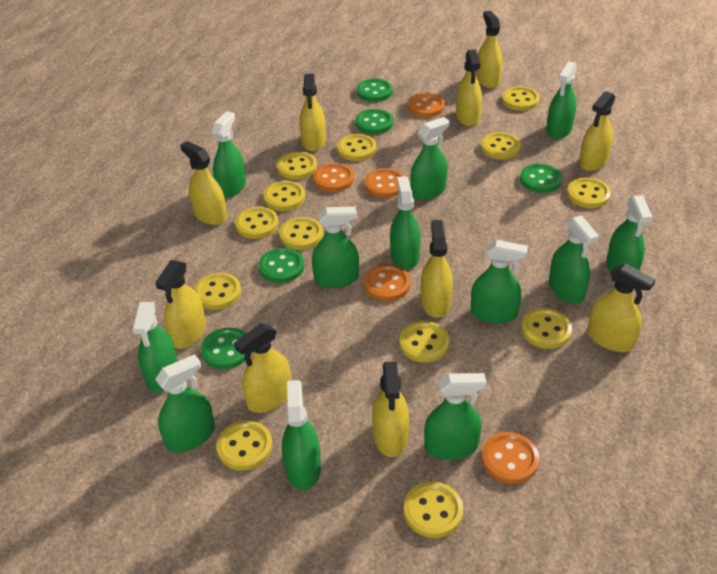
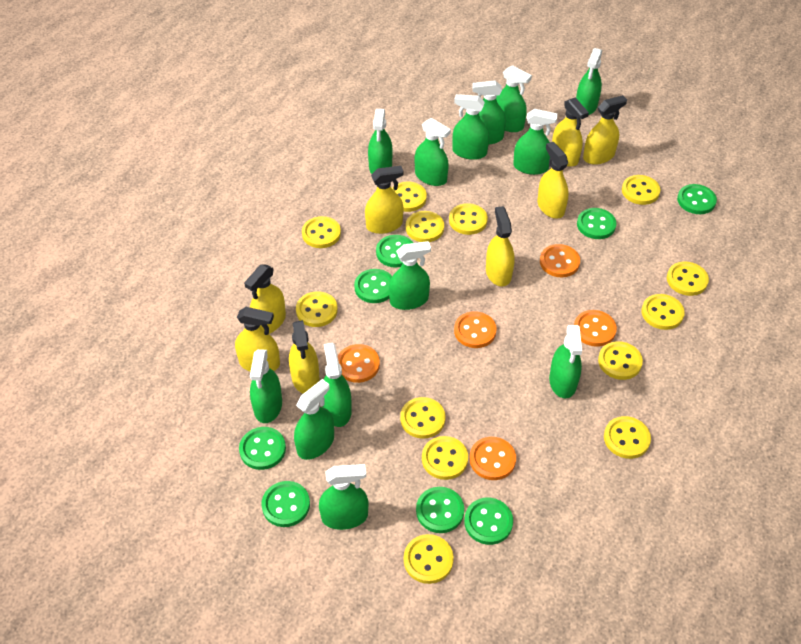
green button: 5 -> 8
green spray bottle: 12 -> 13
yellow spray bottle: 10 -> 8

